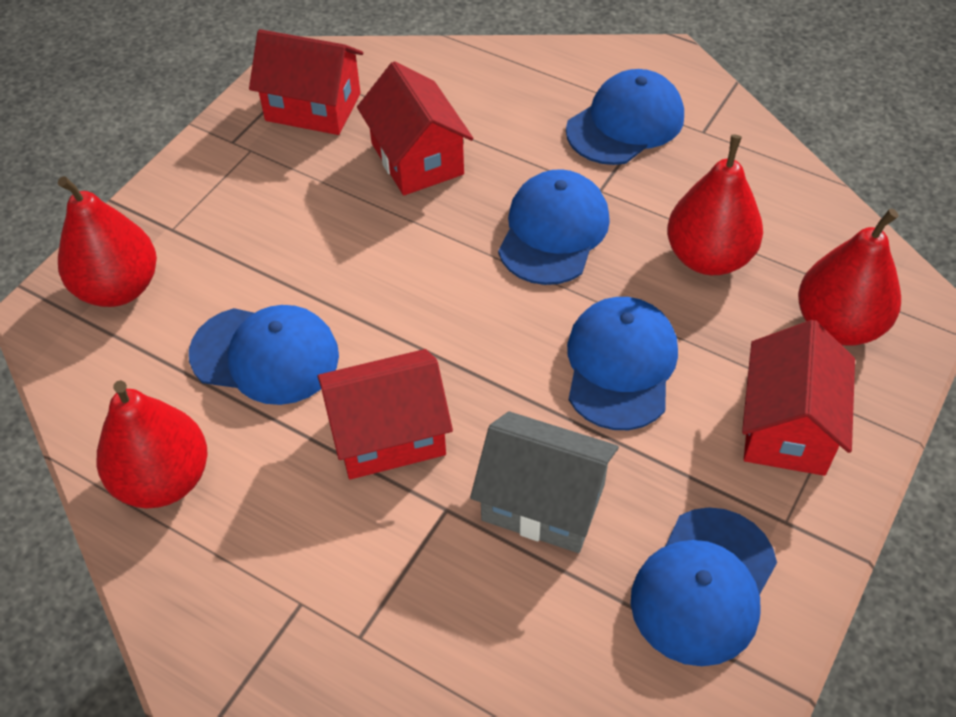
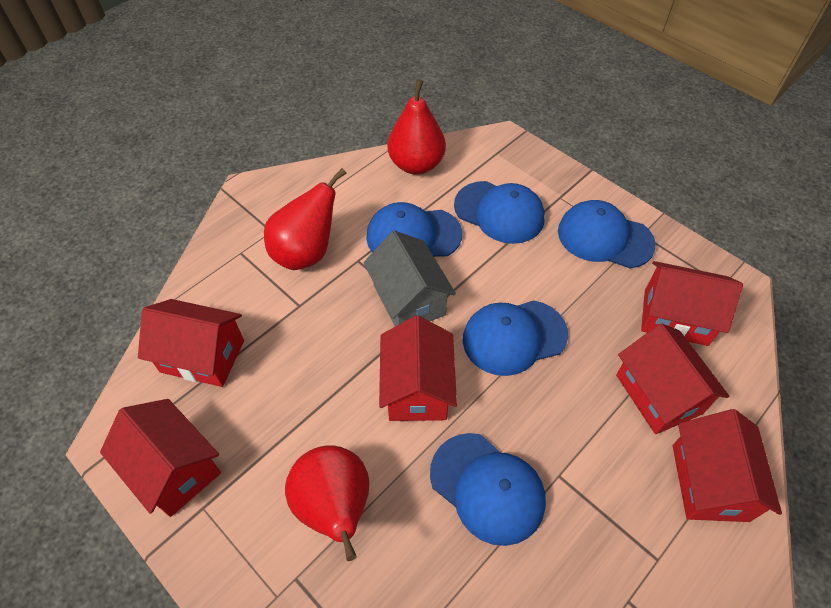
red house: 4 -> 6
red pear: 4 -> 3

